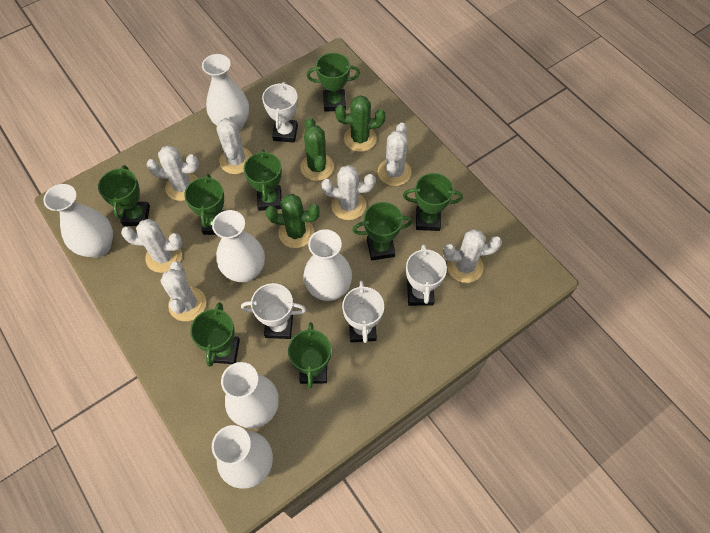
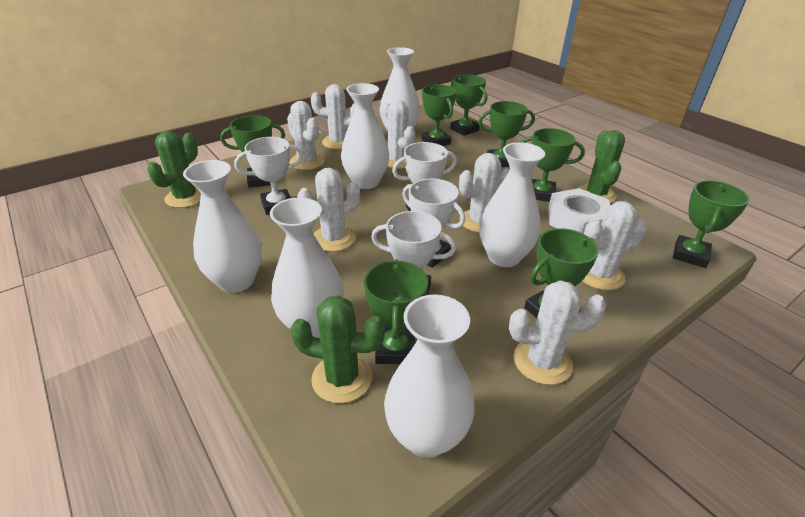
white nut: 0 -> 1

